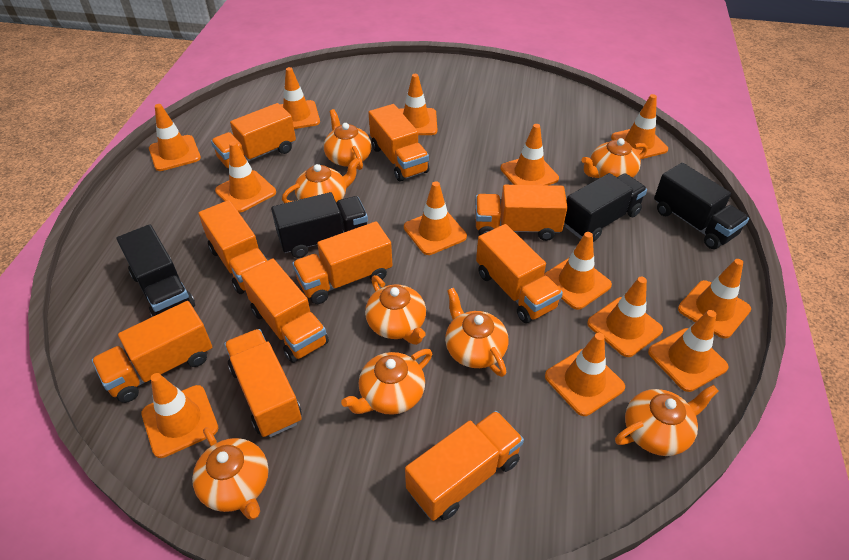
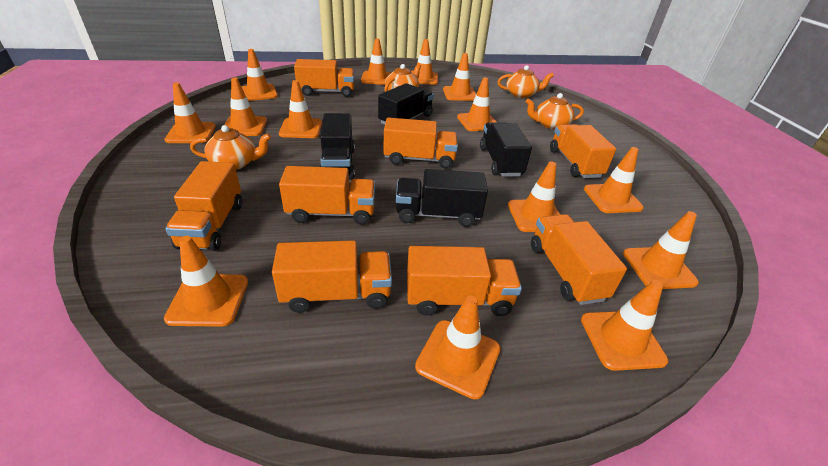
orange teapot: 8 -> 4
orange traffic cone: 13 -> 14
orange truck: 10 -> 8

